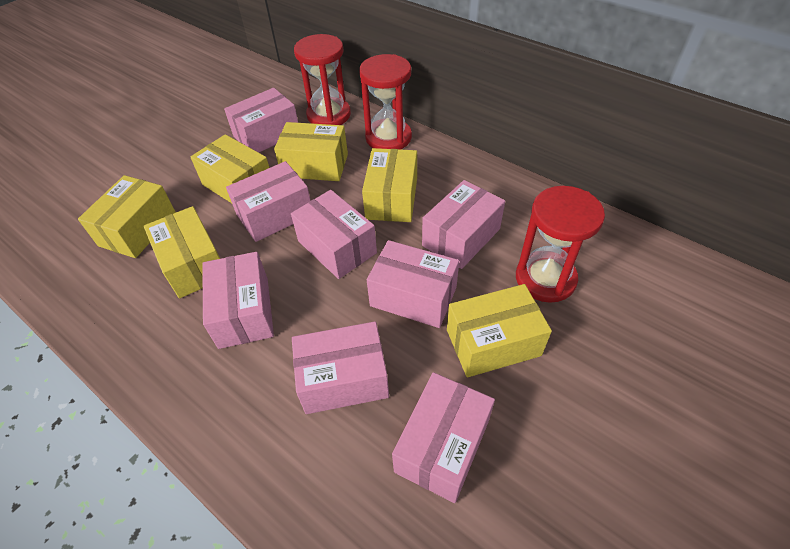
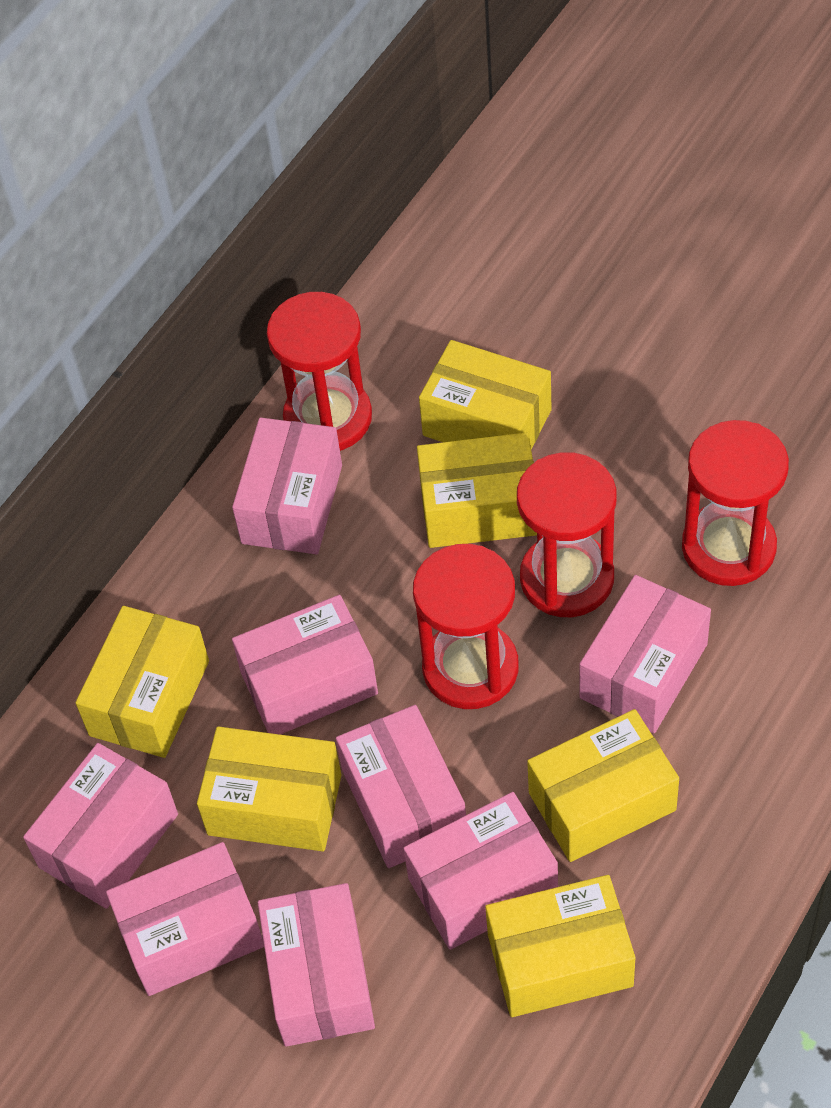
red hourglass: 3 -> 4

